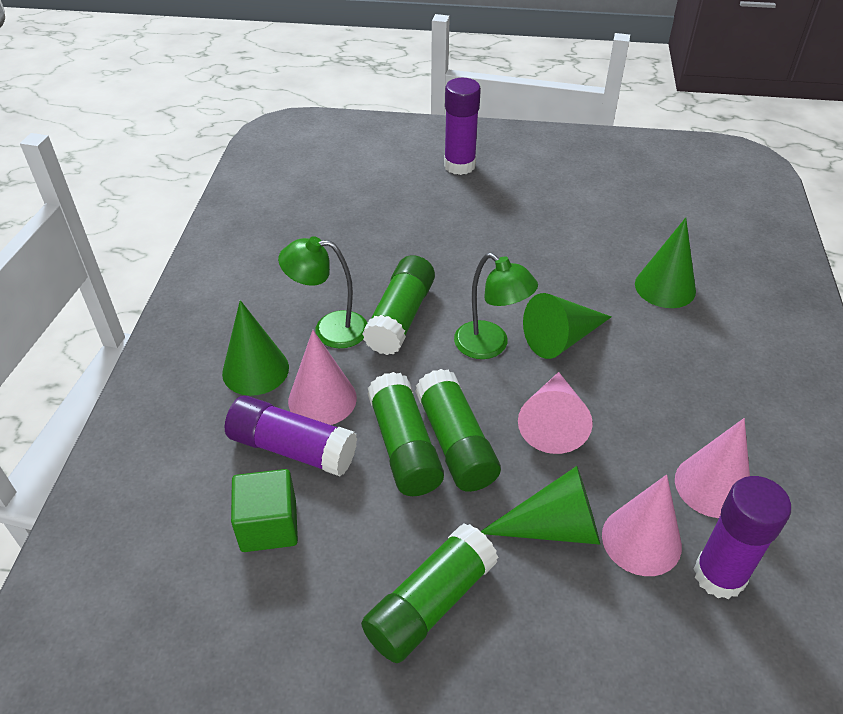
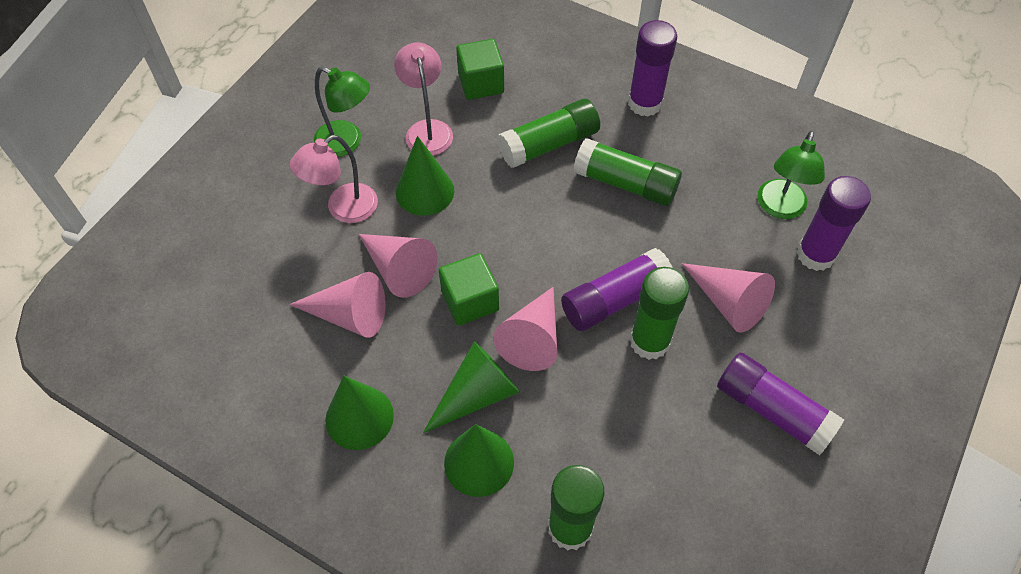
green cube: 1 -> 2
pink lamp: 0 -> 2
purple glue stick: 3 -> 4

